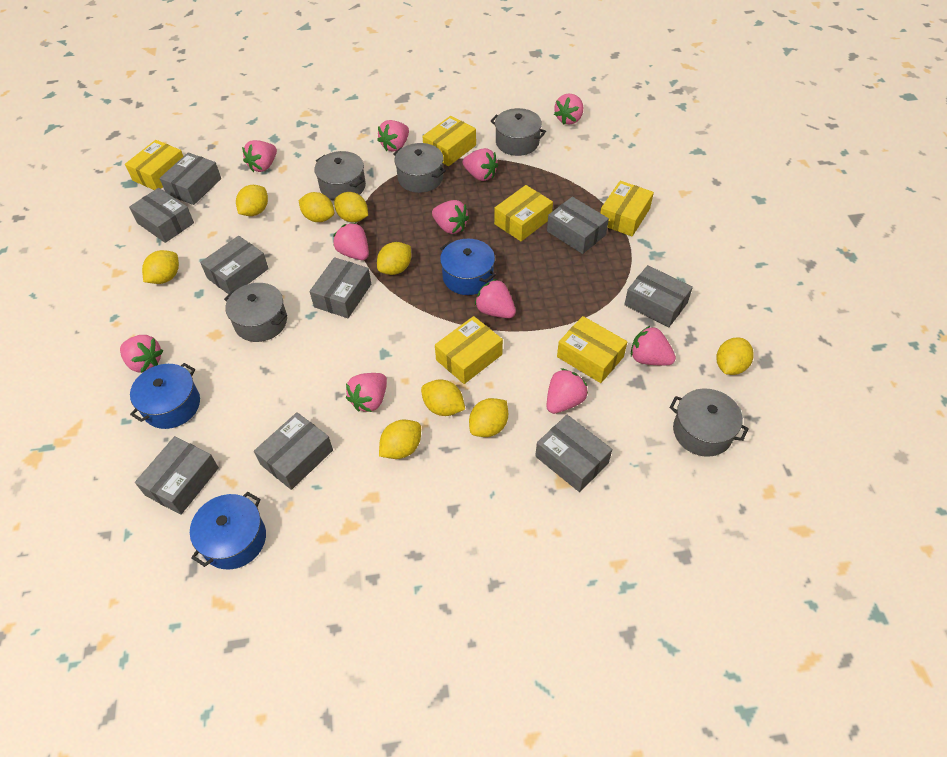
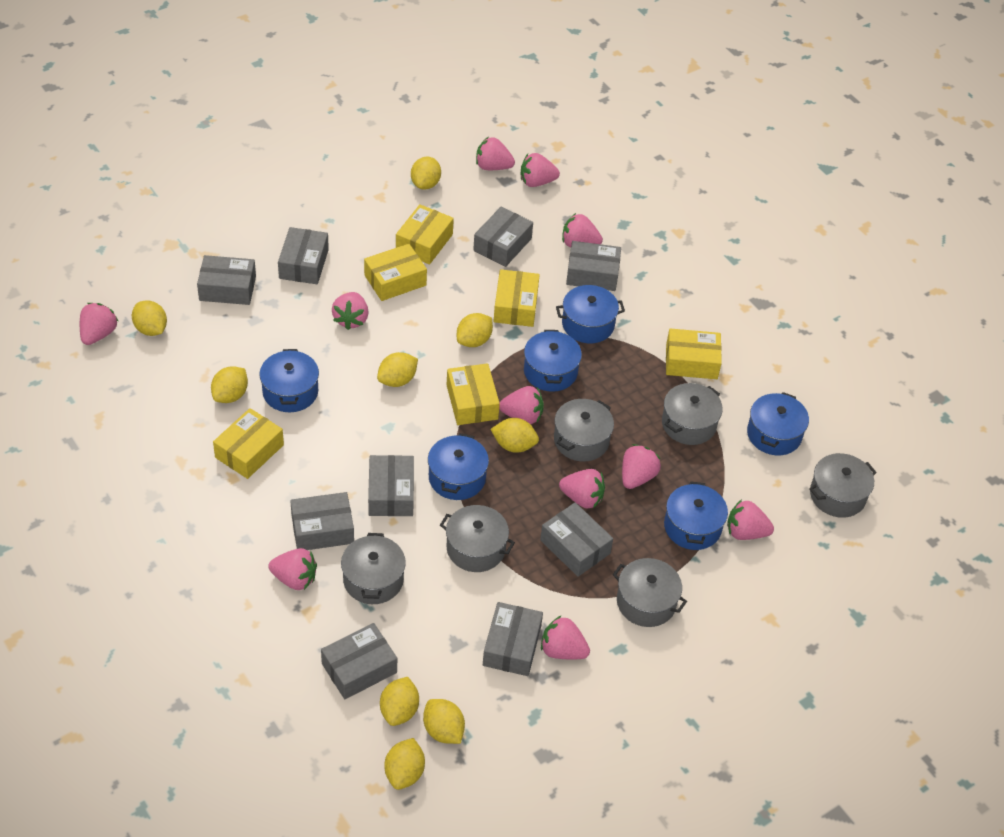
blue pot: 3 -> 6
grey pot: 5 -> 6

